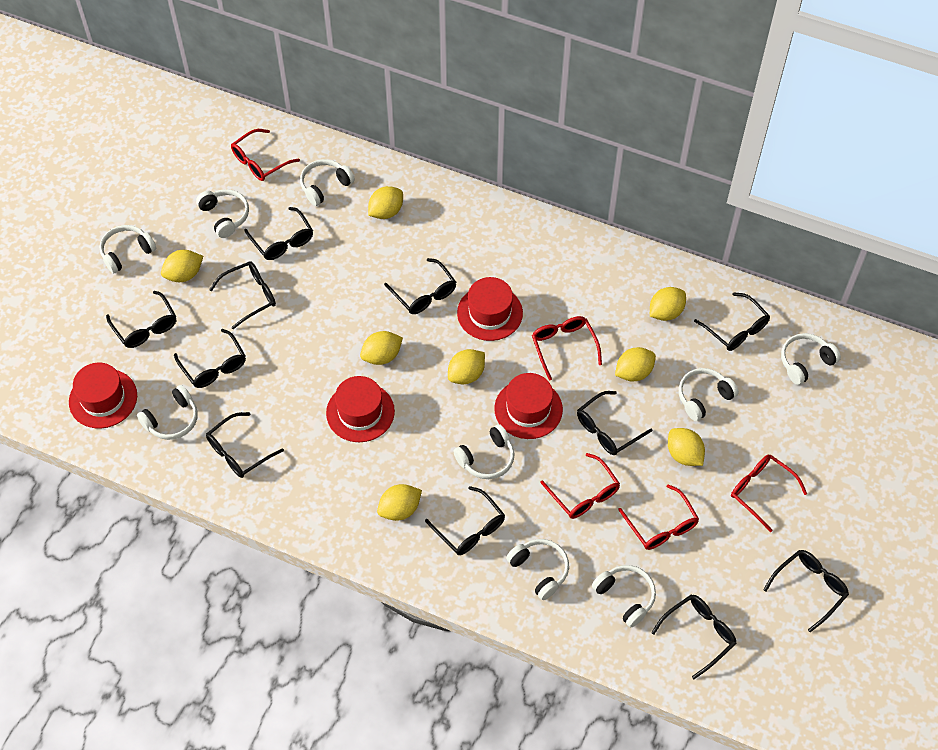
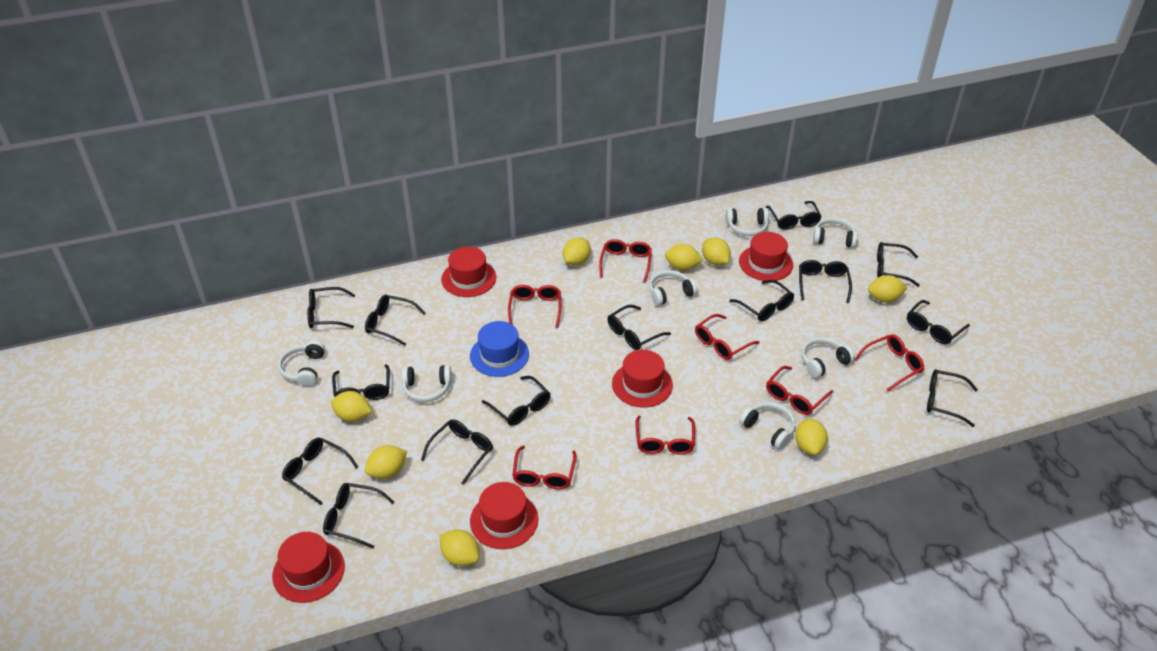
black glasses: 11 -> 14
blue hat: 0 -> 1
red glasses: 5 -> 7
red hat: 4 -> 5
white headphones: 9 -> 7

